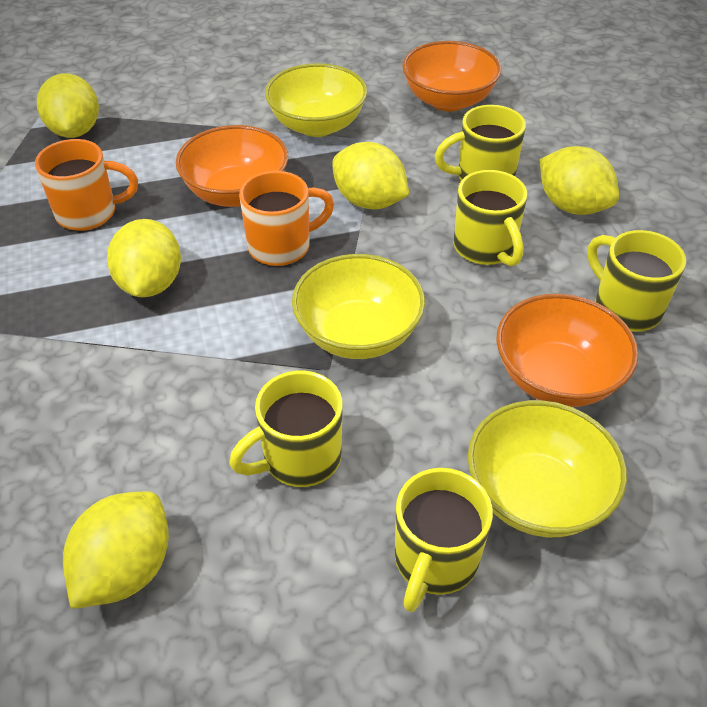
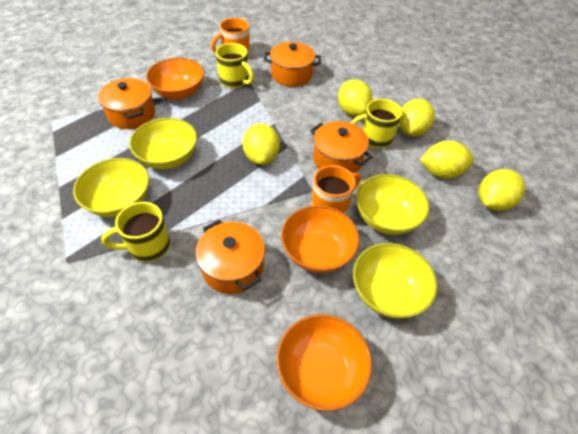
orange pot: 0 -> 4
yellow bowl: 3 -> 4
yellow mug: 5 -> 3

